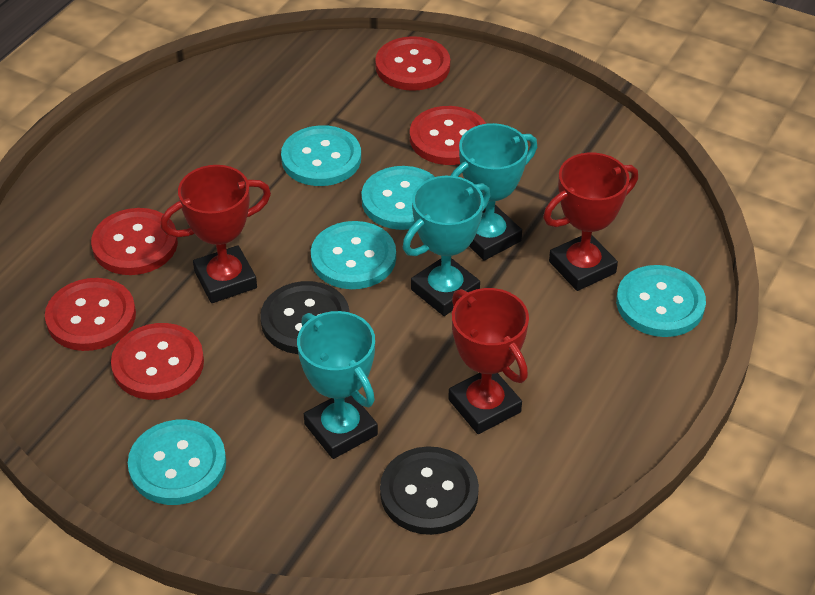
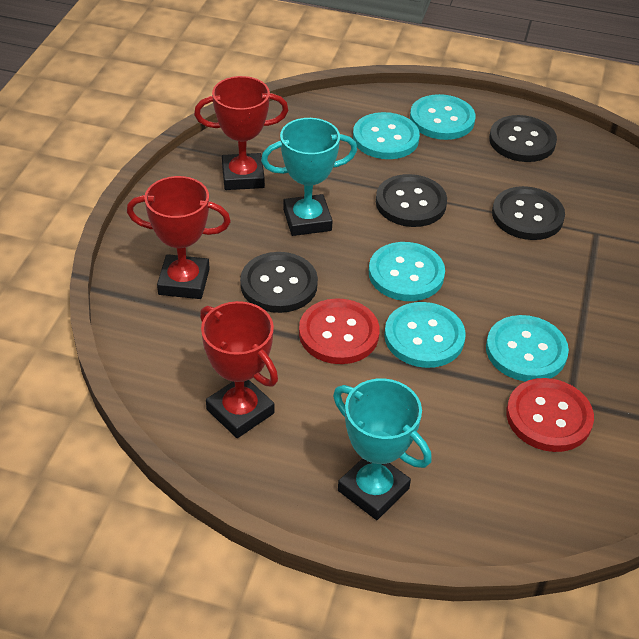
black button: 2 -> 4
red button: 5 -> 2
turquoise trophy: 3 -> 2

